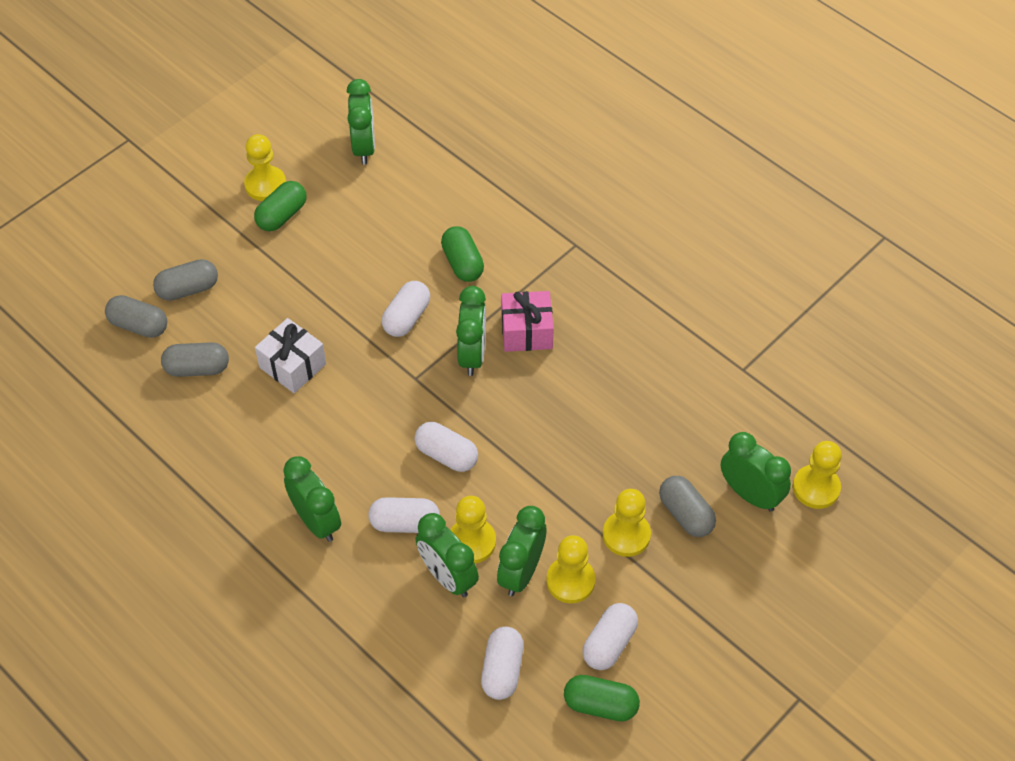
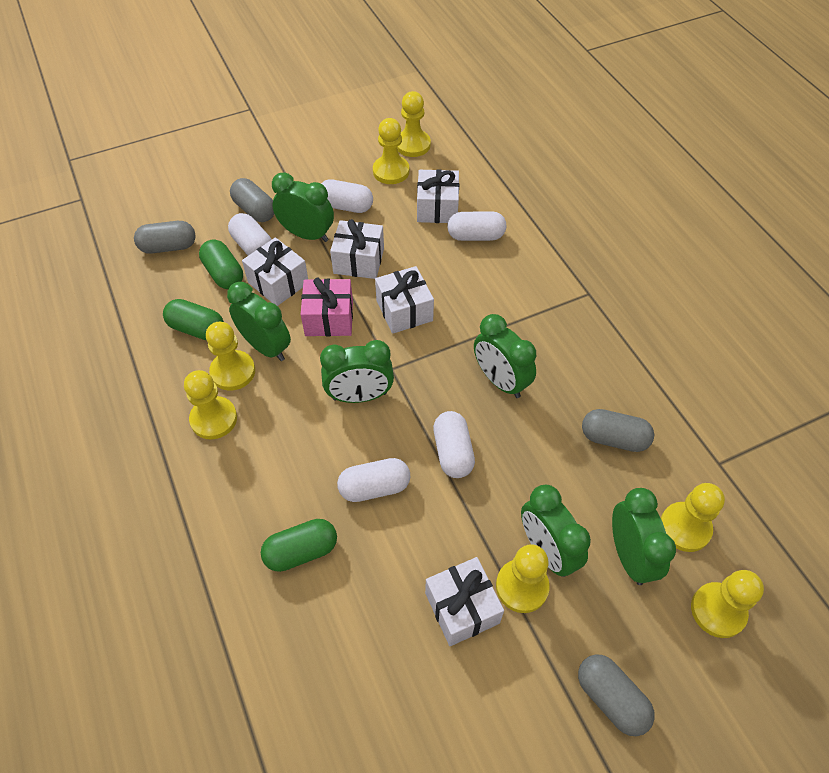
white gift: 1 -> 5
yellow pawn: 5 -> 7

